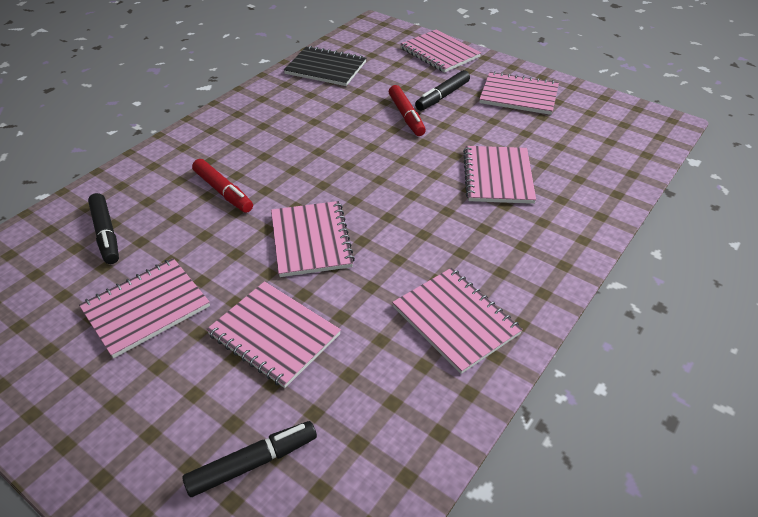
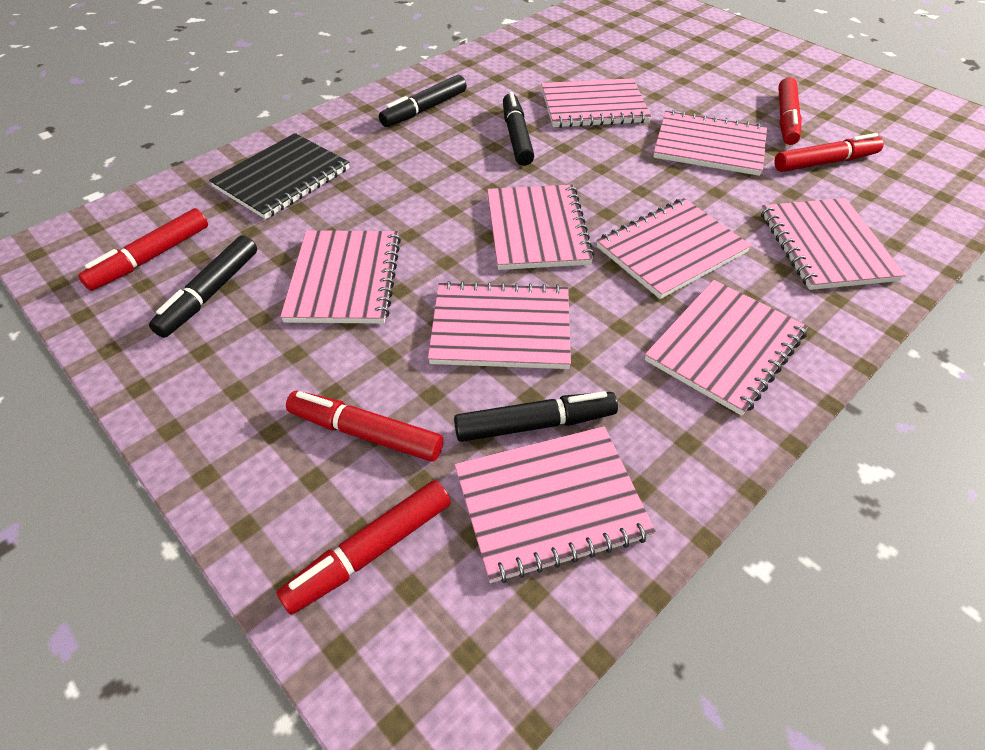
black marker: 3 -> 4
pink notebook: 7 -> 9
red marker: 2 -> 5

